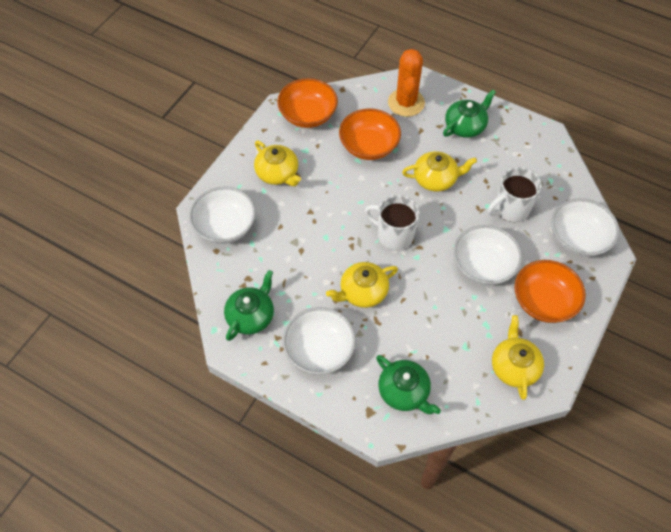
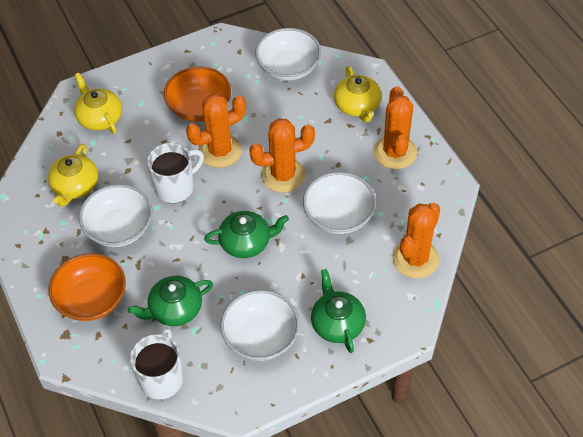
orange bowl: 3 -> 2
orange cactus: 1 -> 4
yellow teapot: 4 -> 3

